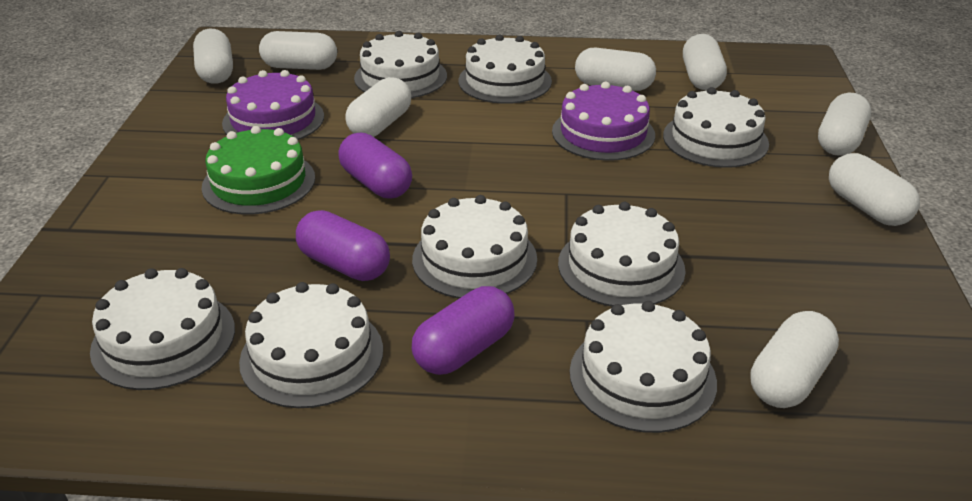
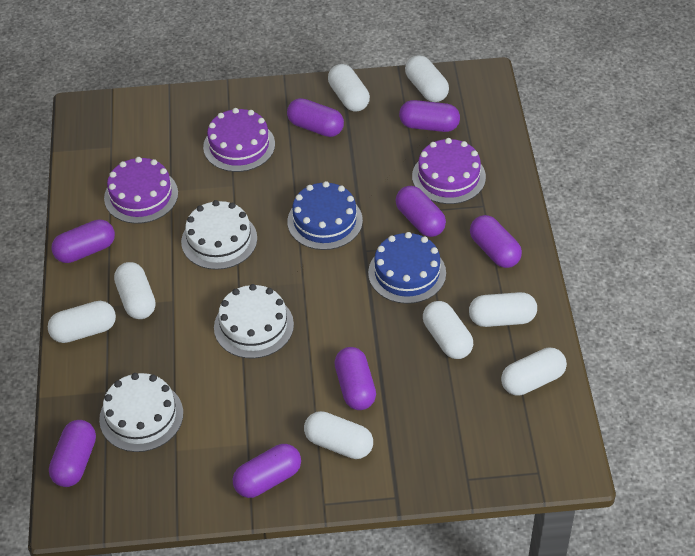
blue cake: 0 -> 2
green cake: 1 -> 0
purple cake: 2 -> 3
purple capsule: 3 -> 8
white cake: 8 -> 3

